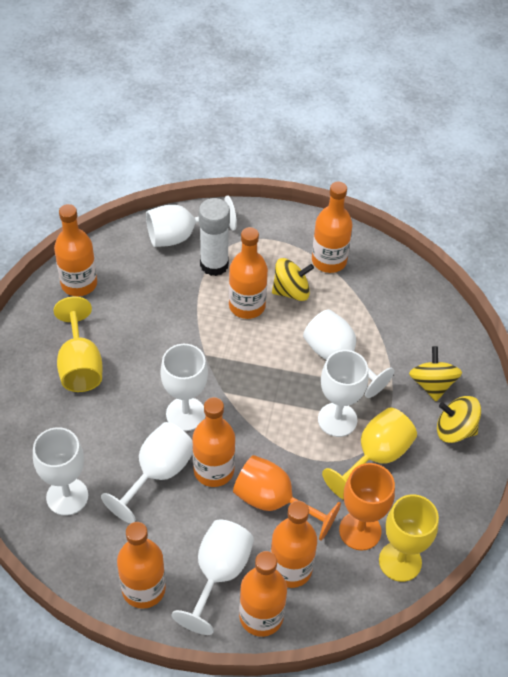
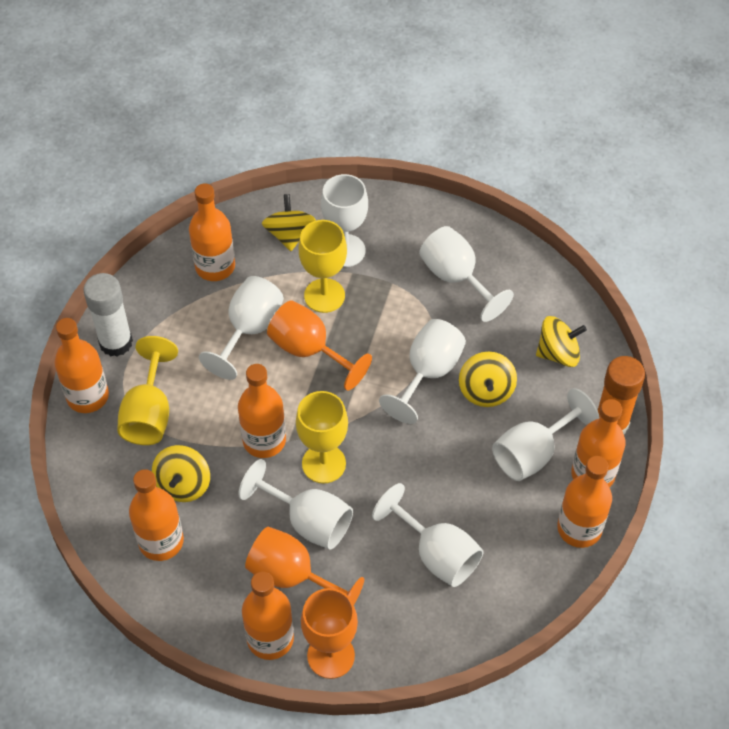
orange glue stick: 0 -> 1
orange goblet: 2 -> 3
yellow spinning top: 3 -> 4

